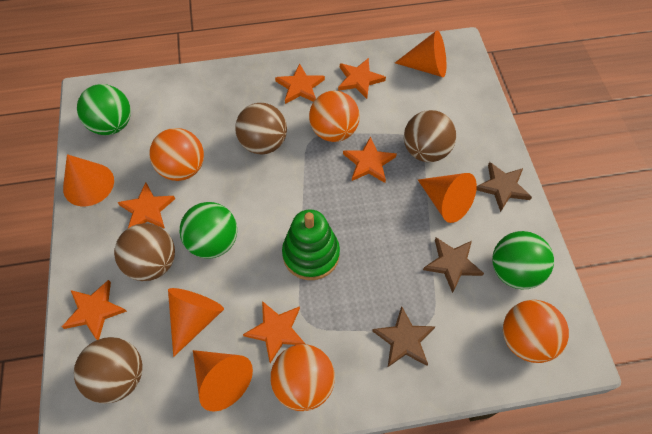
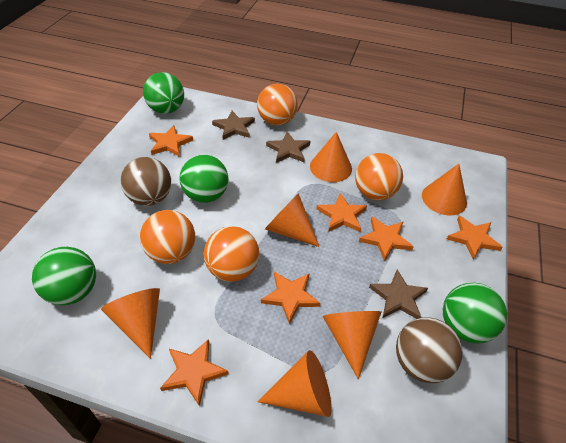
brown ball: 4 -> 2
green ball: 3 -> 4
green stacking toy: 1 -> 0
orange cone: 5 -> 6

